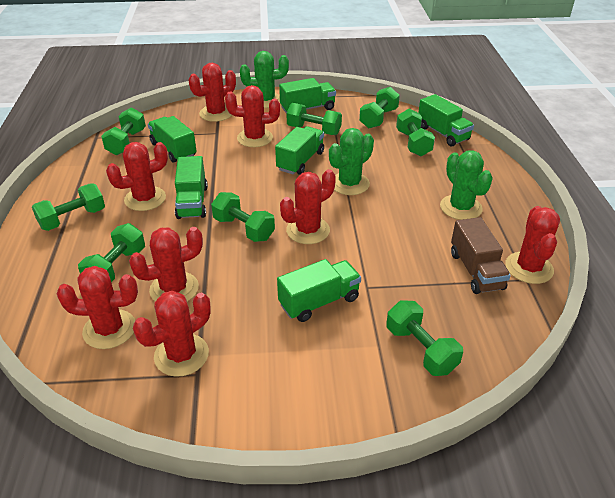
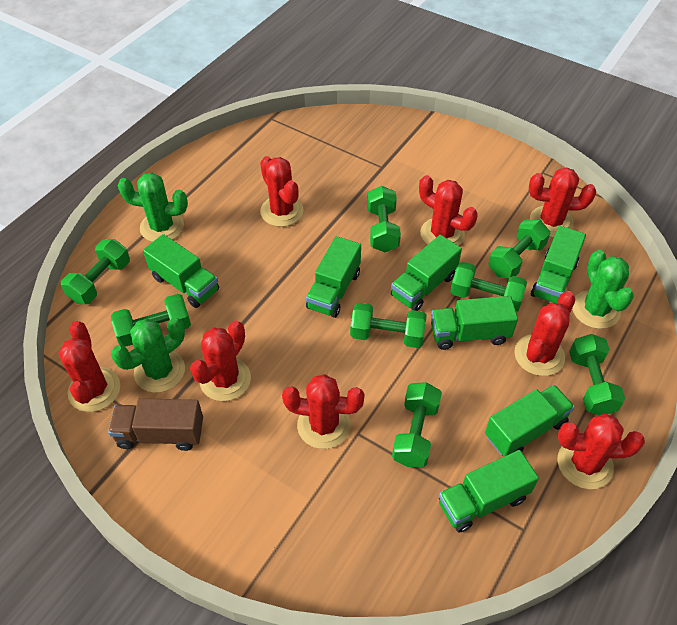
green truck: 6 -> 7

